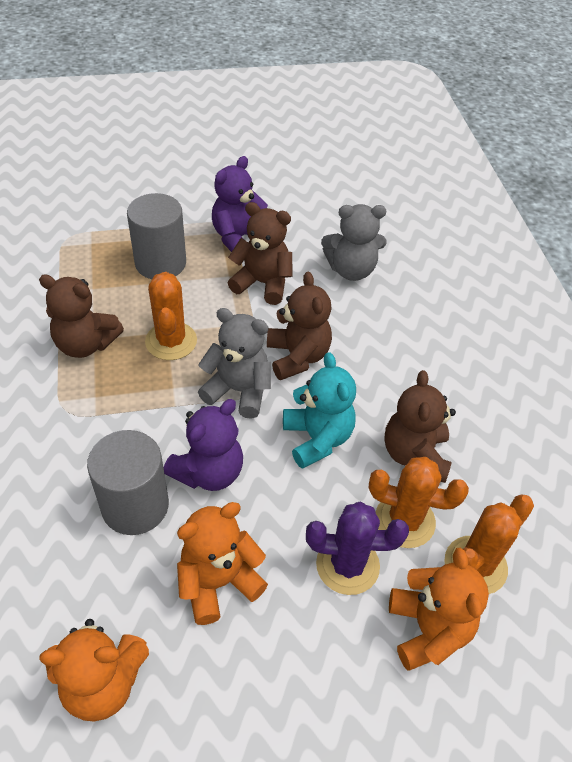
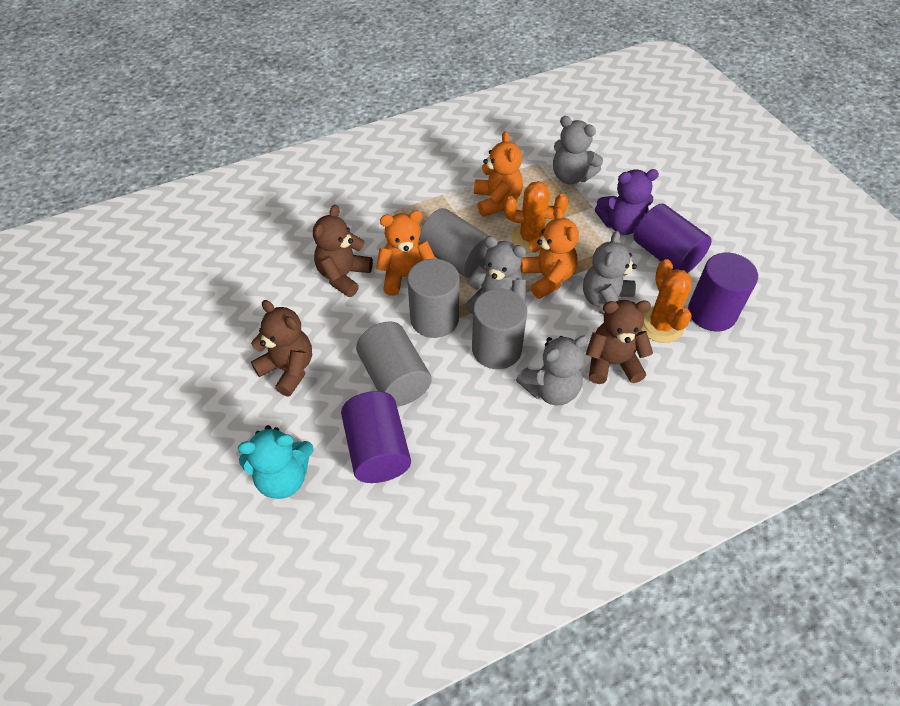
brown teddy bear: 4 -> 3
grey cylinder: 2 -> 4
grey teddy bear: 2 -> 4
orange cactus: 3 -> 2
purple cactus: 1 -> 0
purple cylinder: 0 -> 3
purple teddy bear: 2 -> 1

